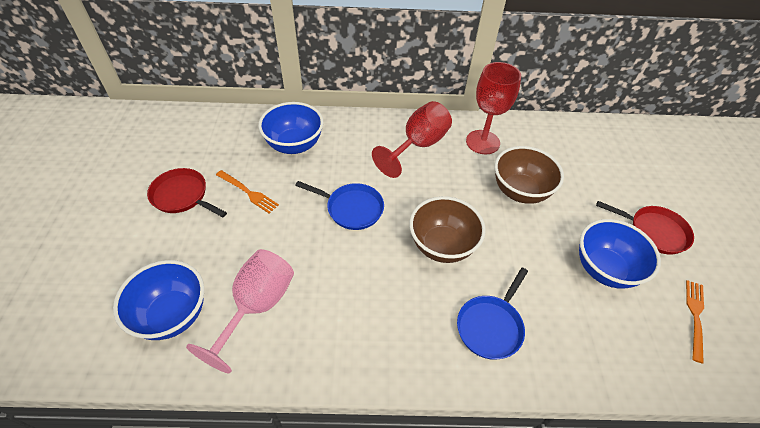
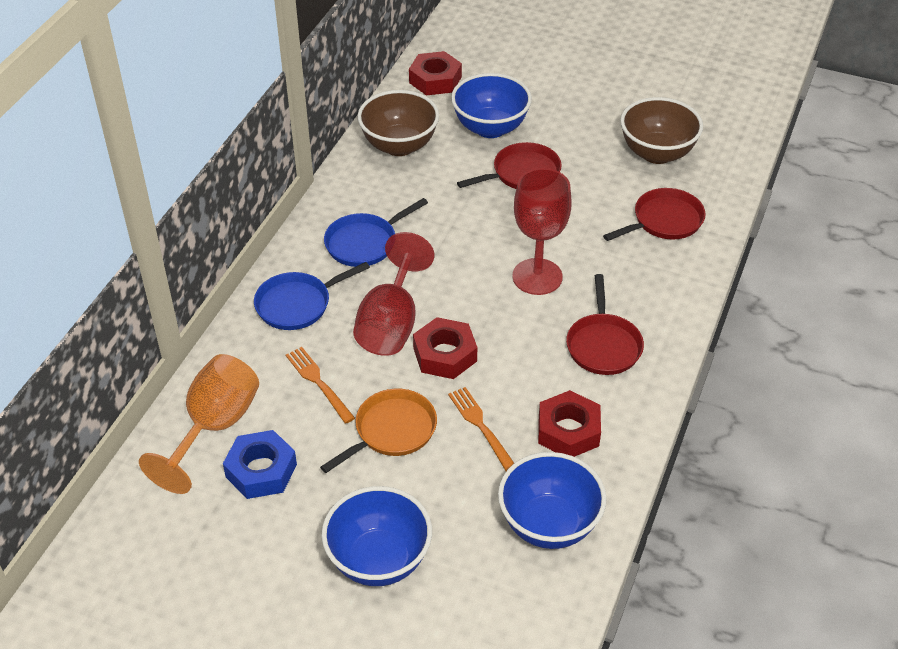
blue nut: 0 -> 1
orange goblet: 0 -> 1
orange pan: 0 -> 1
pink goblet: 1 -> 0
red nut: 0 -> 3
red pan: 2 -> 3

